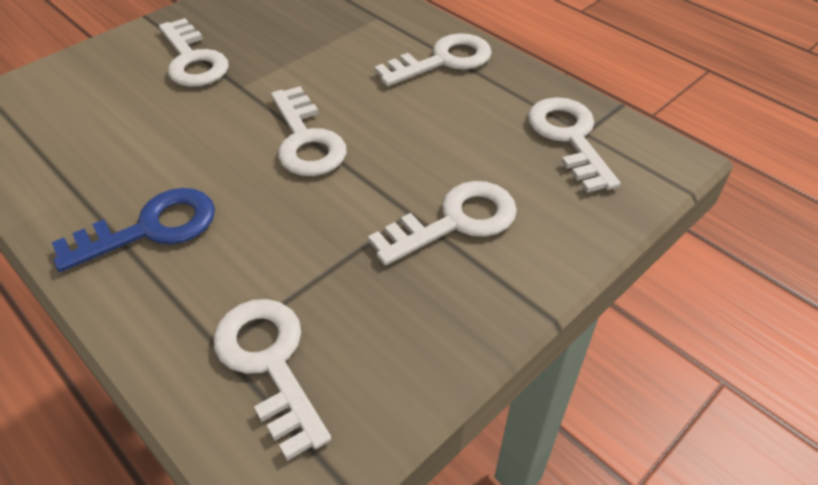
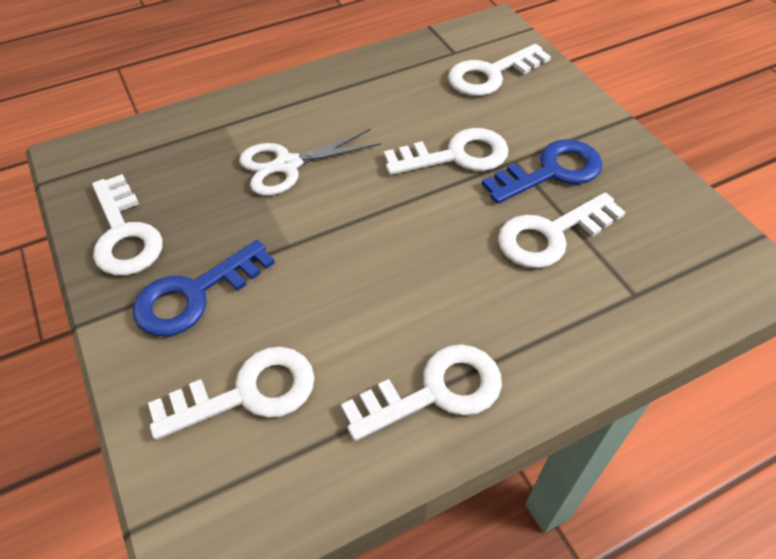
blue key: 1 -> 2
white scissors: 0 -> 1

